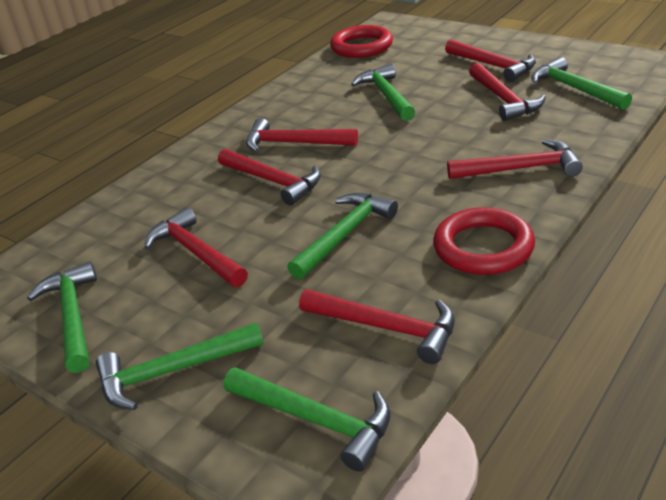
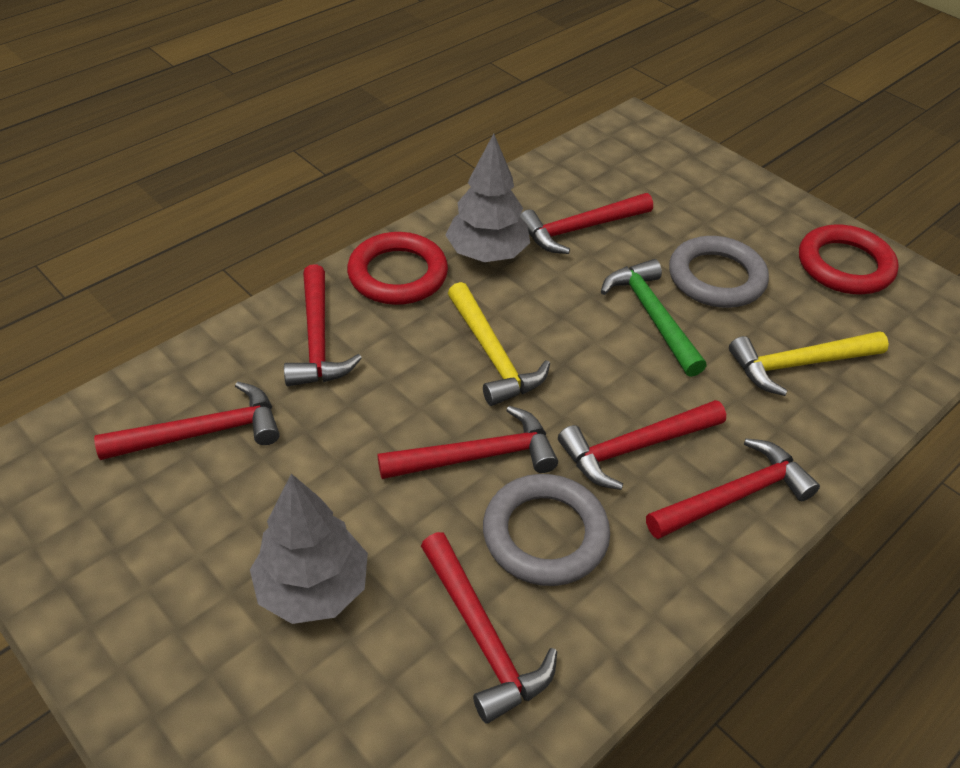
green hammer: 6 -> 1
grey ring: 0 -> 2
grey tree: 0 -> 2
yellow hammer: 0 -> 2

